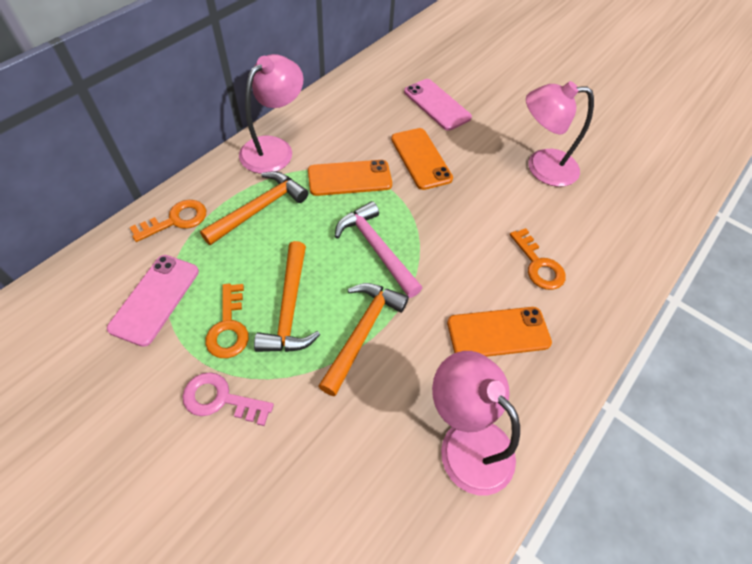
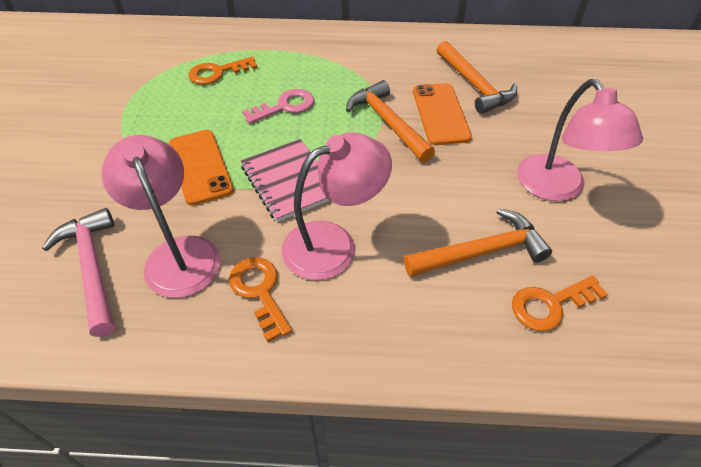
orange phone: 3 -> 2
pink notebook: 0 -> 1
pink phone: 2 -> 0

